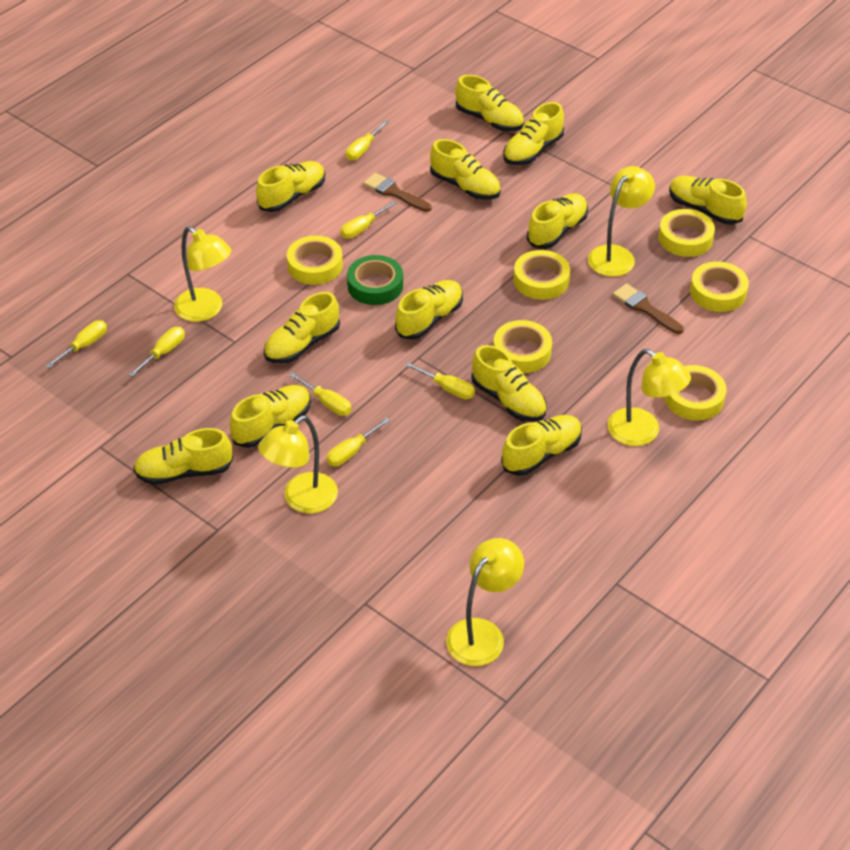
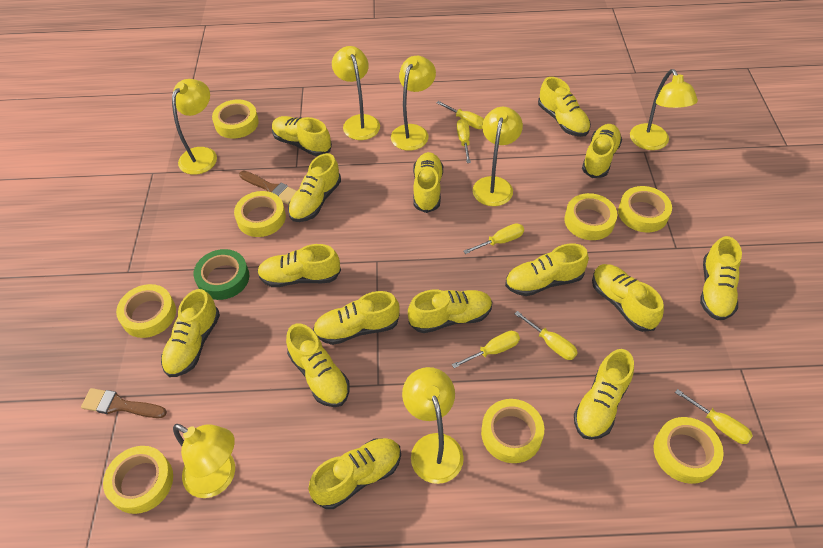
yellow lamp: 5 -> 7
yellow screwdriver: 7 -> 6
yellow shoe: 12 -> 15
yellow tape: 6 -> 8

